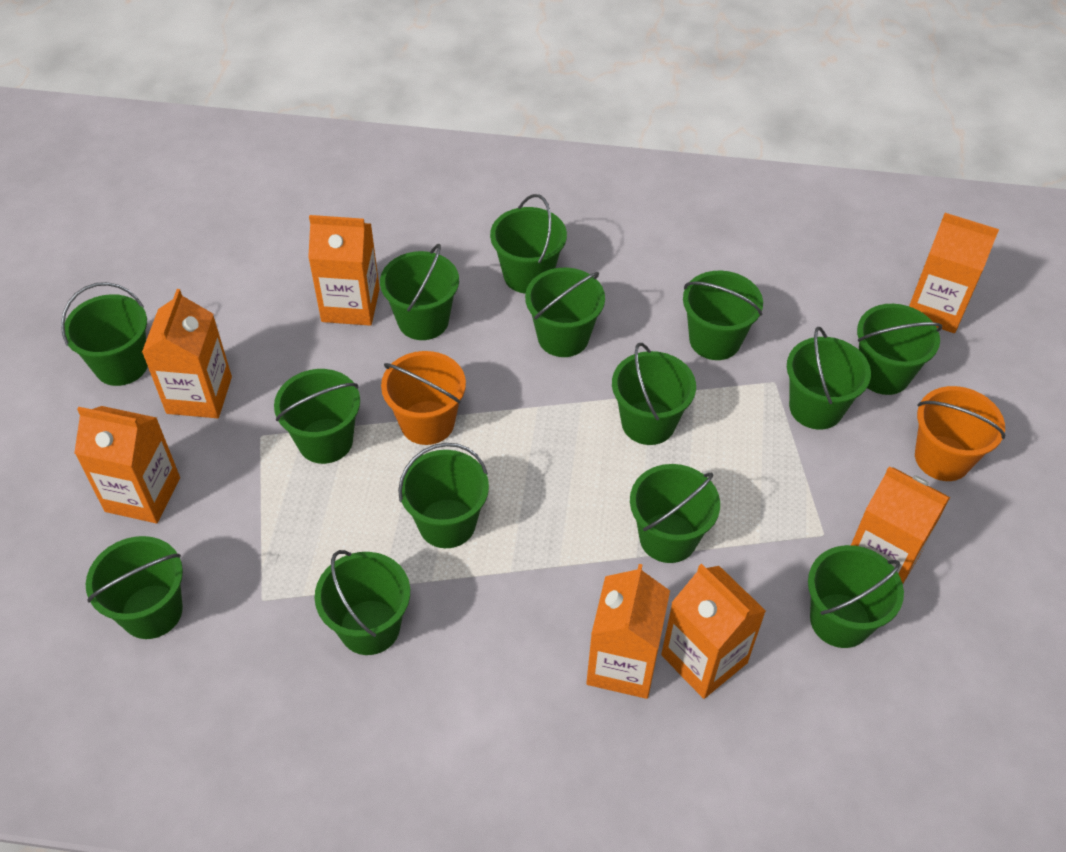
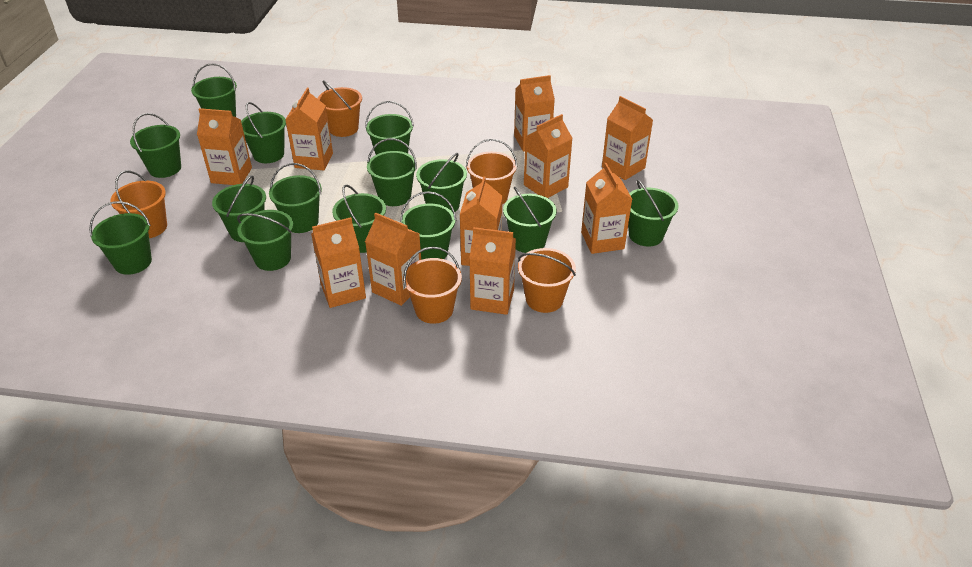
orange bucket: 2 -> 5
orange carton: 7 -> 10

